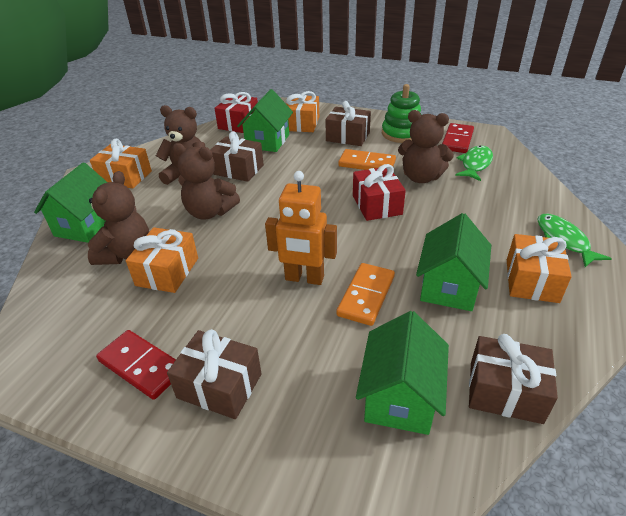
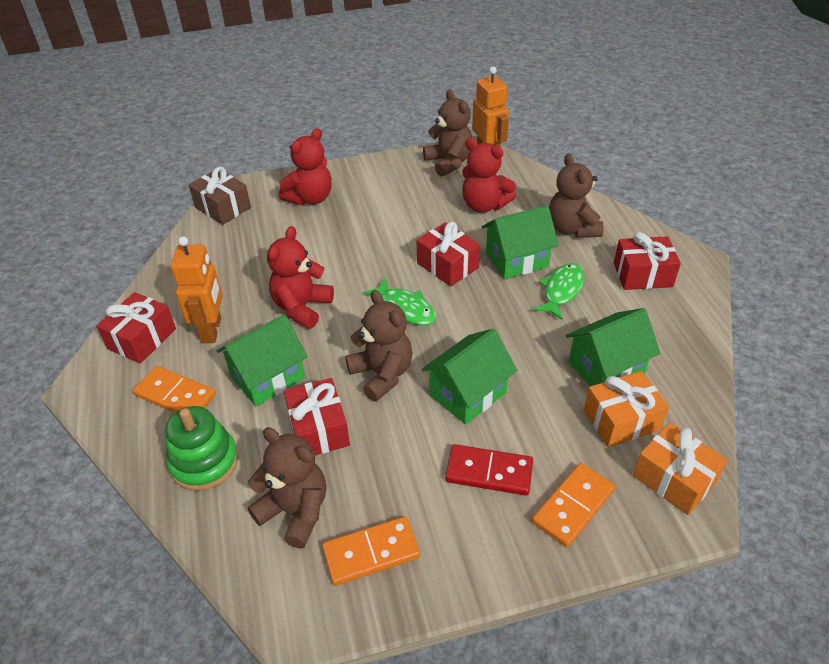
brown gift: 4 -> 1
orange domino: 2 -> 3
orange gift: 4 -> 2
orange robot: 1 -> 2
red domino: 2 -> 1
red gift: 2 -> 4
red teddy bear: 0 -> 3

